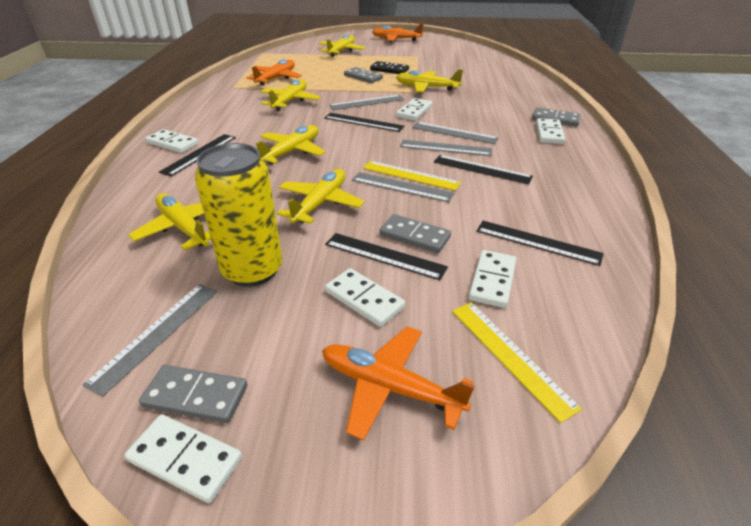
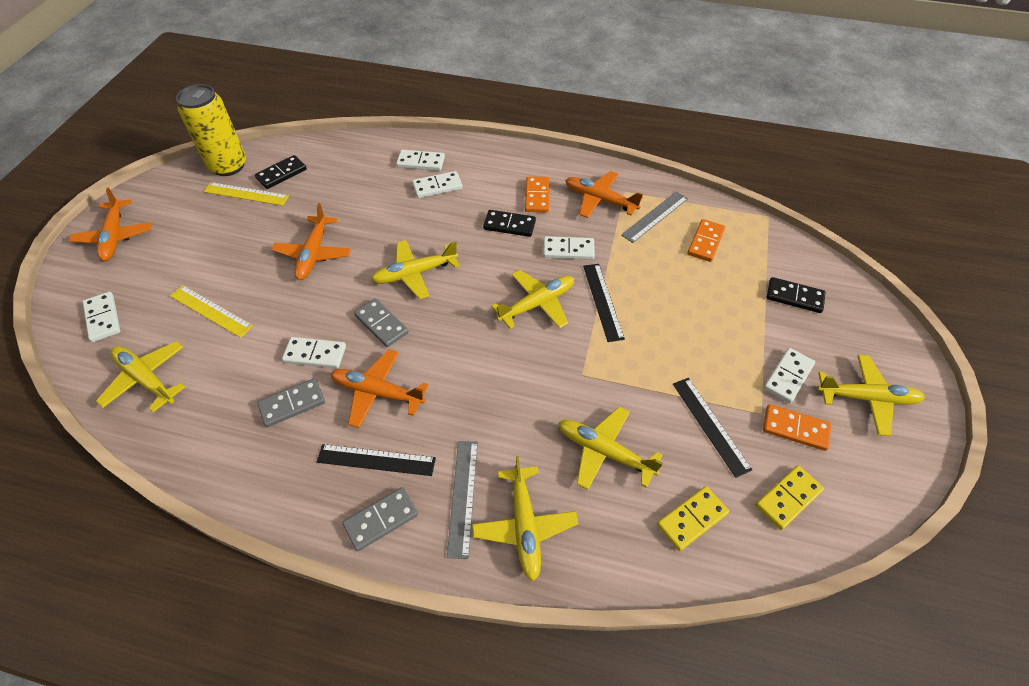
black domino: 1 -> 3
black ruler: 5 -> 3
grey domino: 4 -> 3
grey ruler: 5 -> 2
orange domino: 0 -> 3
orange plane: 3 -> 4
yellow domino: 0 -> 2

